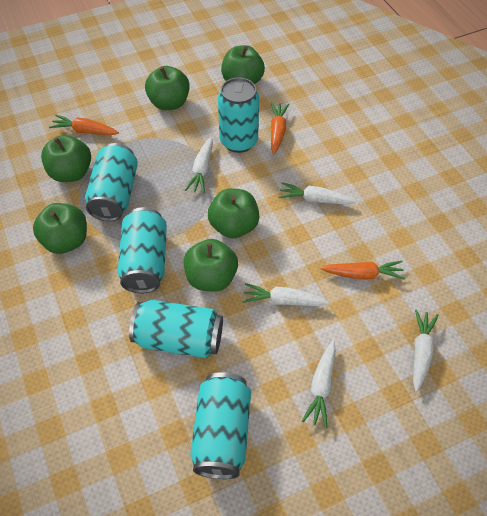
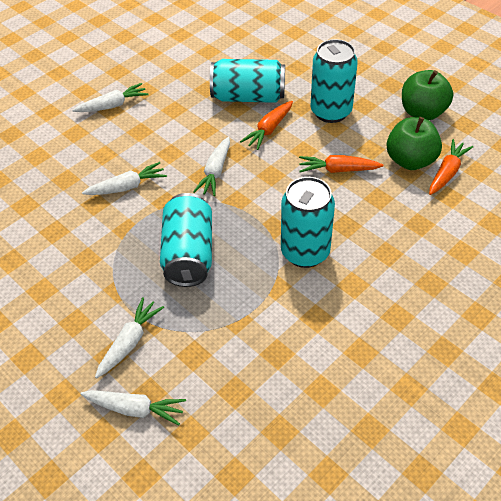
green apple: 6 -> 2
turquoise can: 5 -> 4

